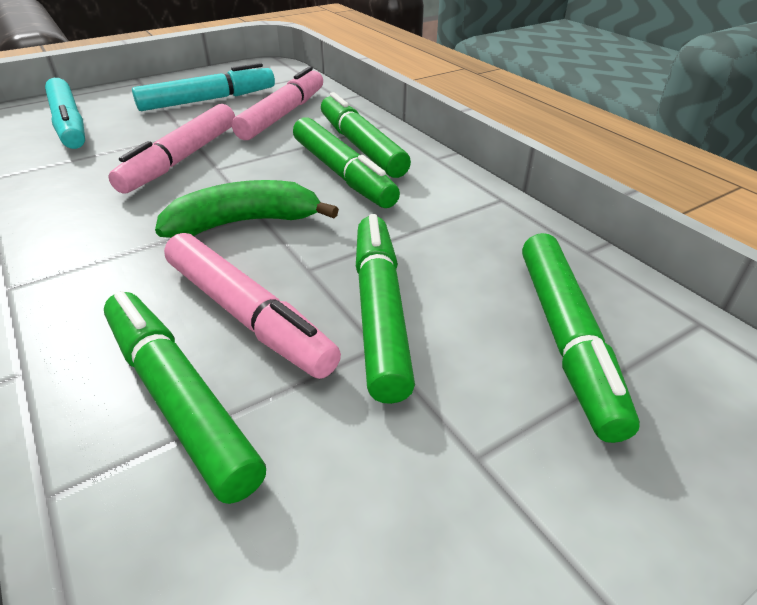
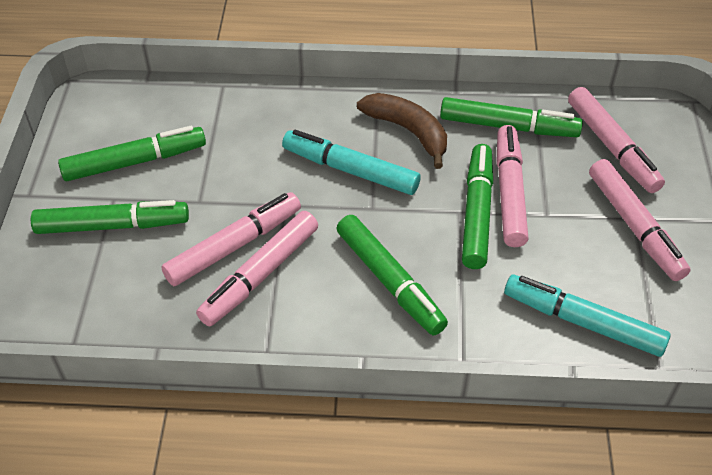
brown banana: 0 -> 1
green banana: 1 -> 0
pink marker: 3 -> 5

